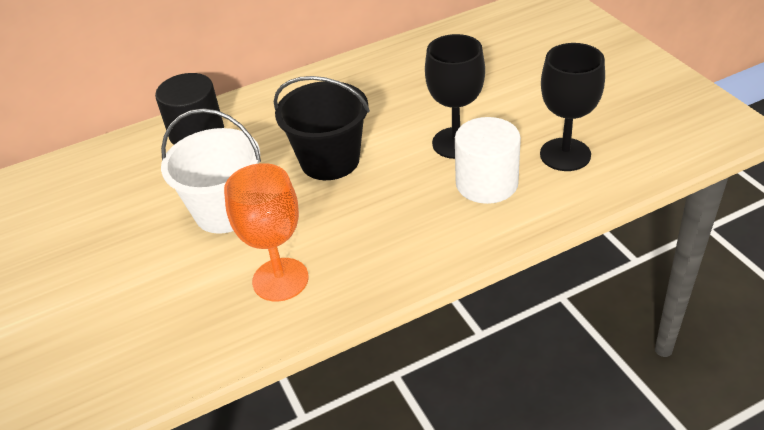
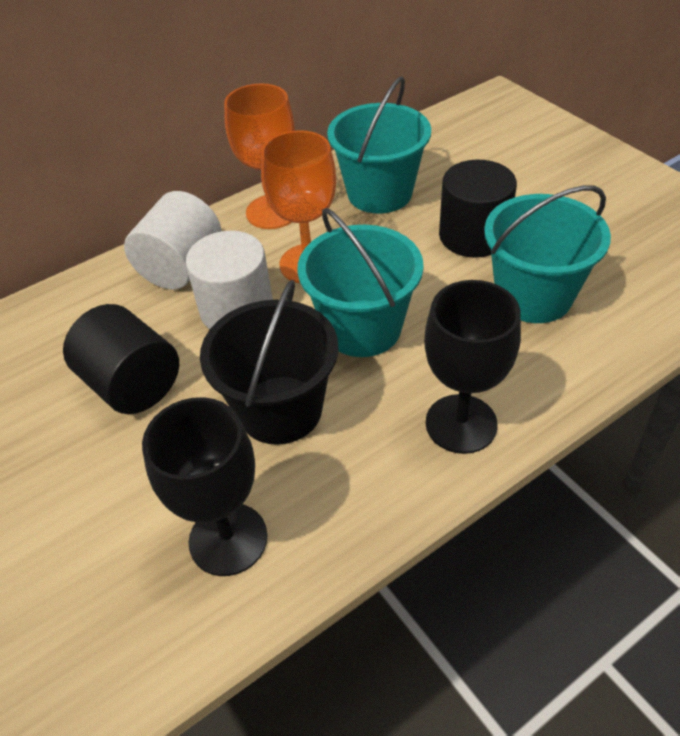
black cylinder: 1 -> 2
orange goblet: 1 -> 2
turquoise bucket: 0 -> 3
white bucket: 1 -> 0
white cylinder: 1 -> 2

